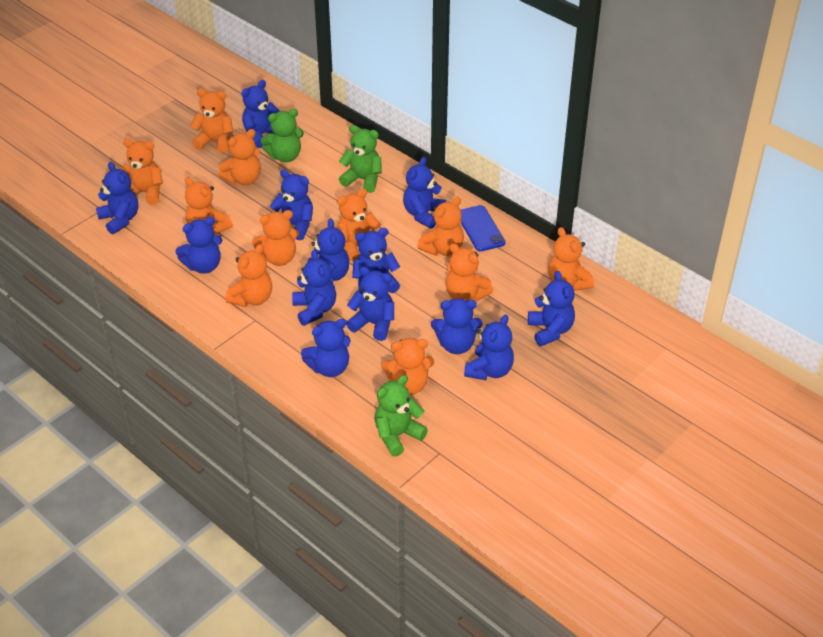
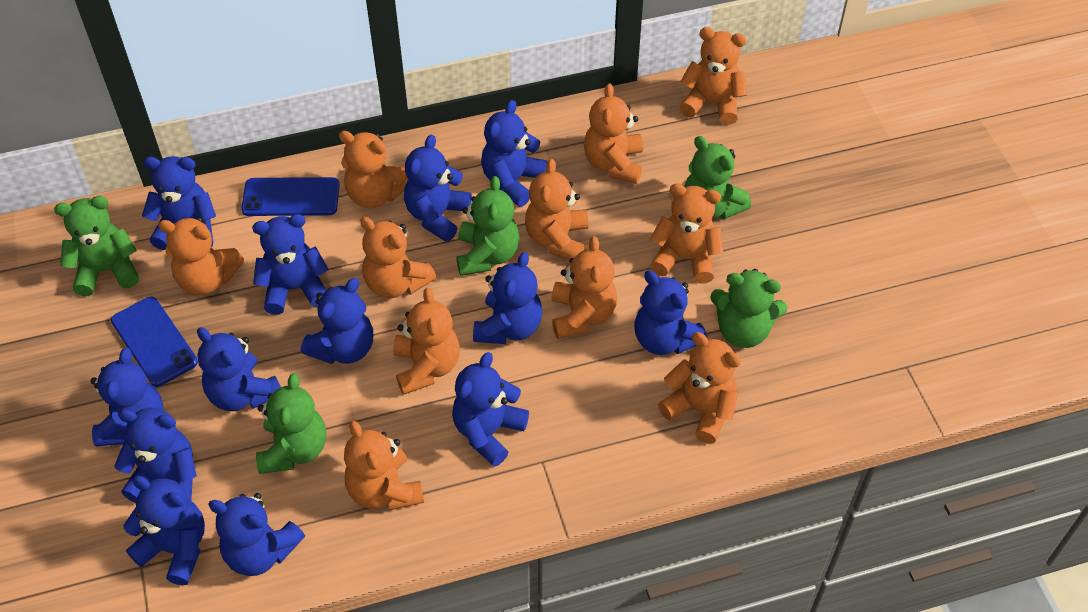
blue phone: 1 -> 2
green teddy bear: 3 -> 5

